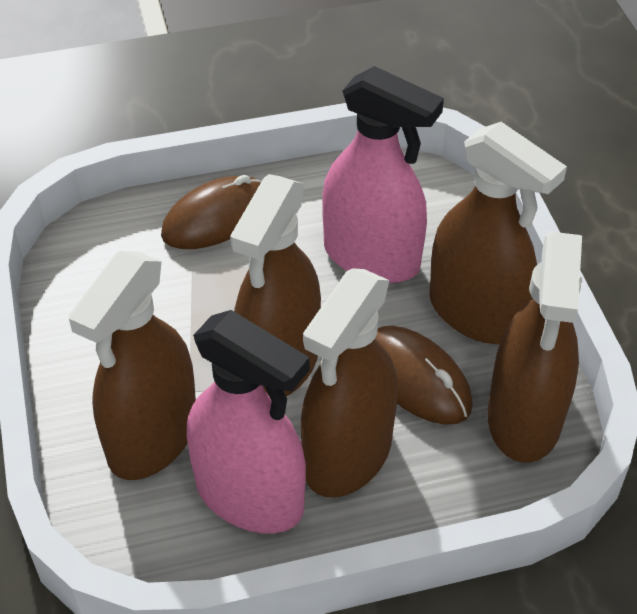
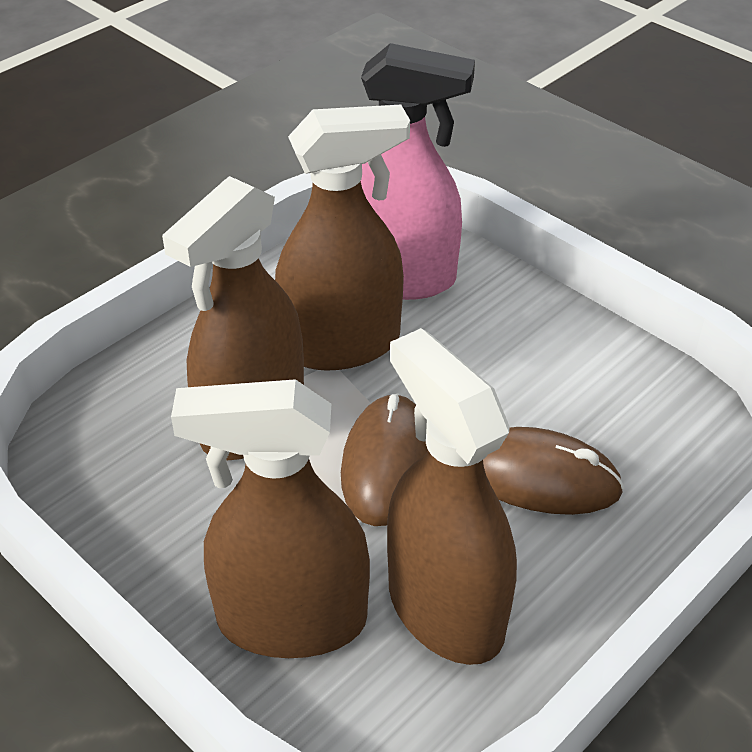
brown spray bottle: 5 -> 4
pink spray bottle: 2 -> 1

